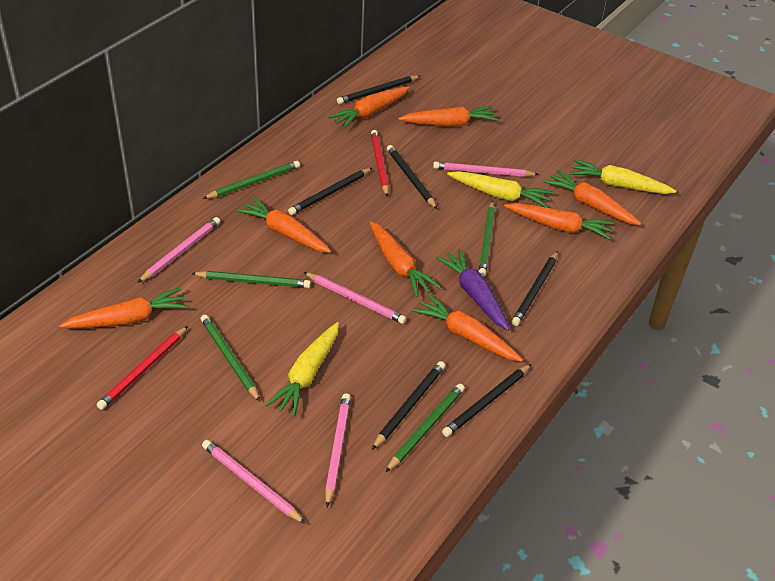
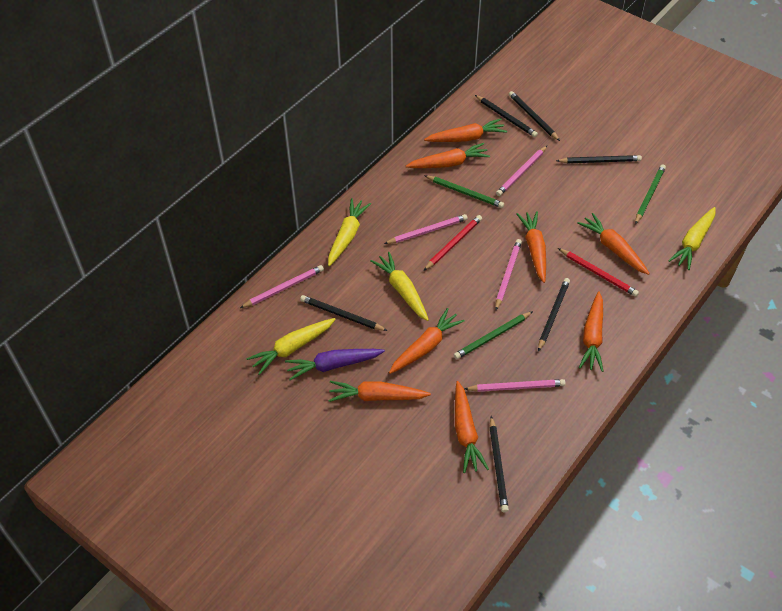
green pencil: 5 -> 3
yellow carrot: 3 -> 4

